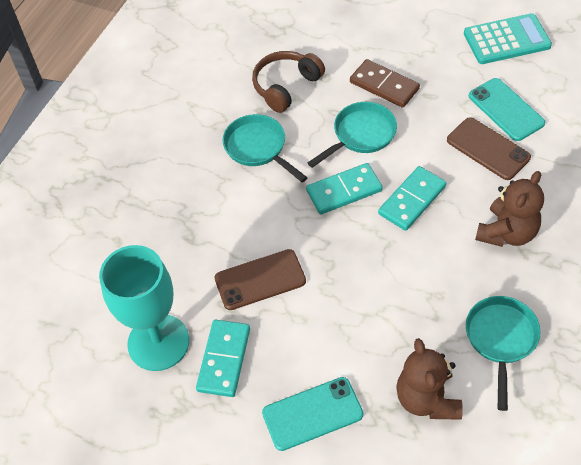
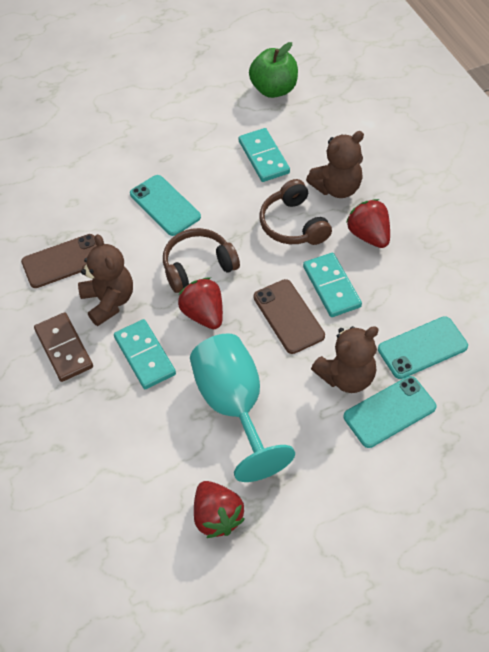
brown headphones: 1 -> 2
brown teddy bear: 2 -> 3
green apple: 0 -> 1
red strawberry: 0 -> 3
turquoise calculator: 1 -> 0
turquoise pan: 3 -> 0
turquoise phone: 2 -> 3

